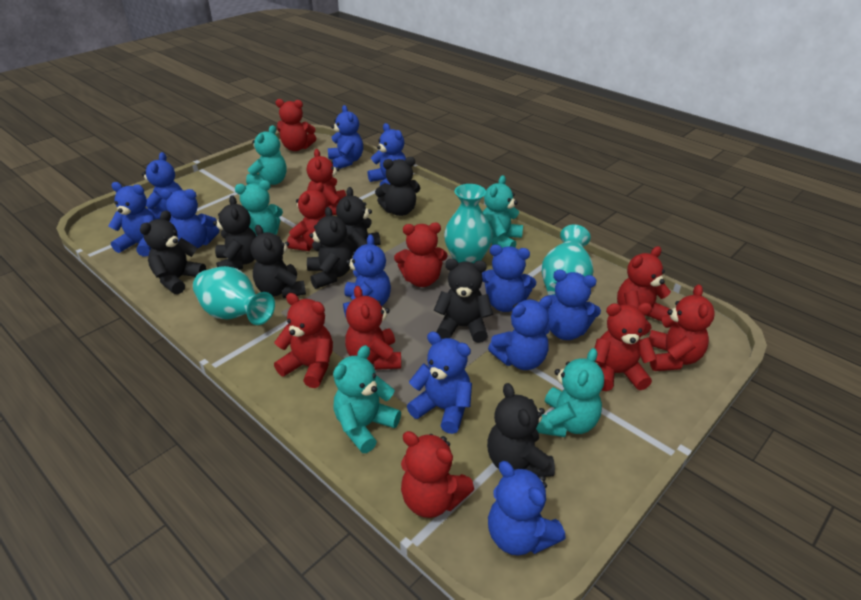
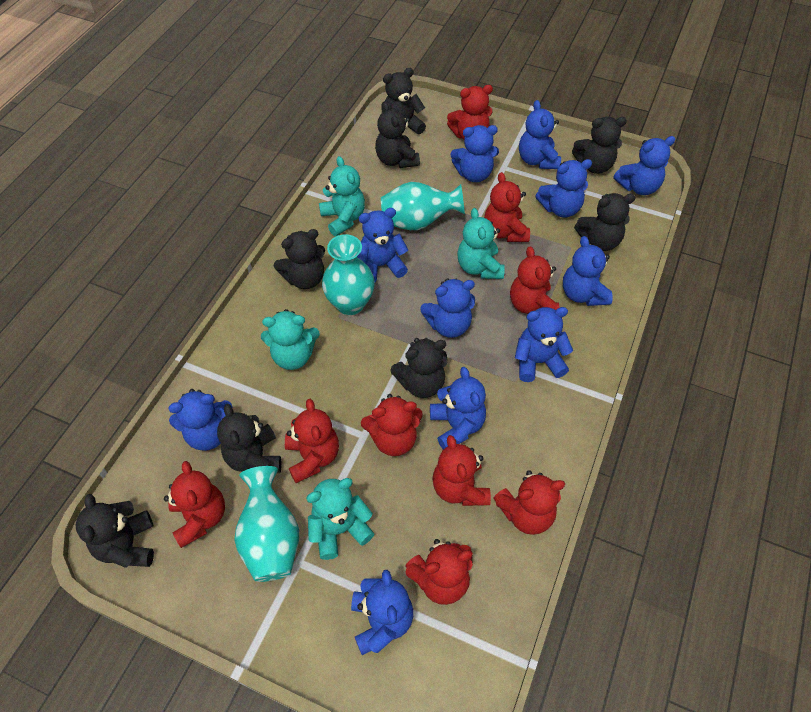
red teddy bear: 10 -> 9
turquoise teddy bear: 5 -> 4

